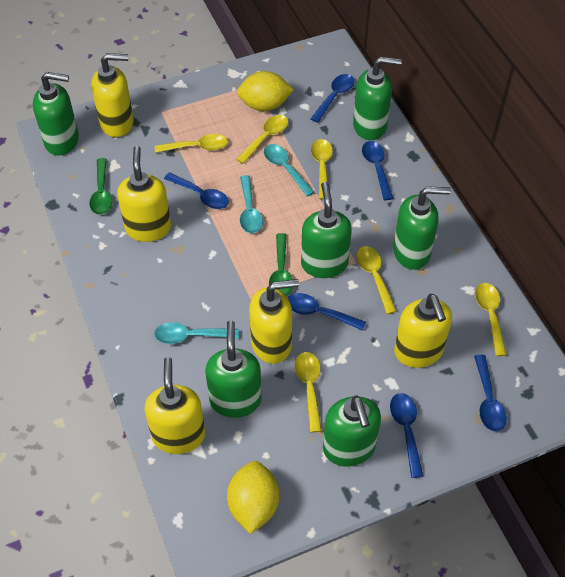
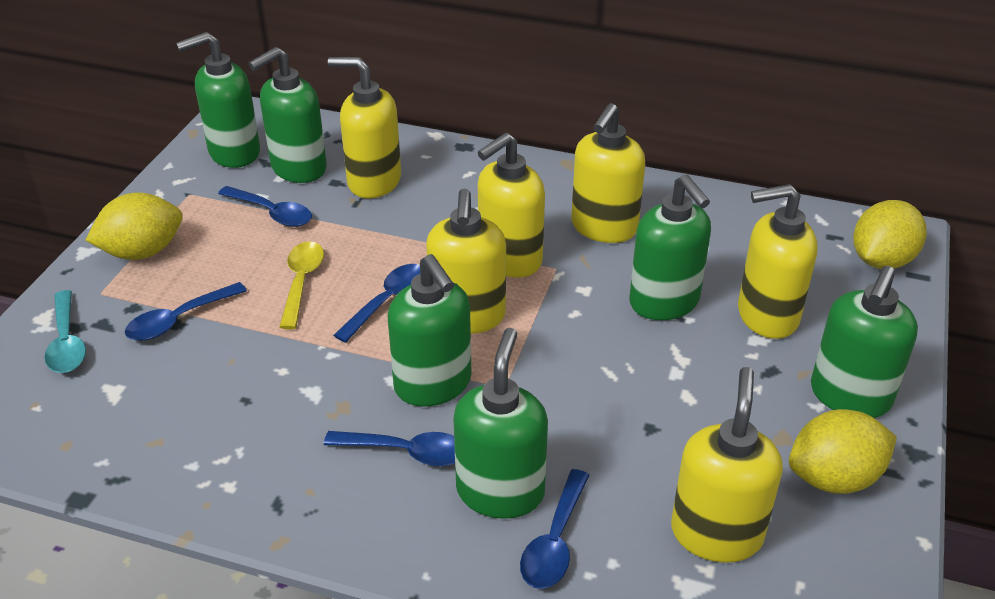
blue spoon: 6 -> 5
green spoon: 2 -> 0
turquoise spoon: 3 -> 1
yellow lemon: 2 -> 3
yellow soap dispenser: 5 -> 6
yellow spoon: 6 -> 1

